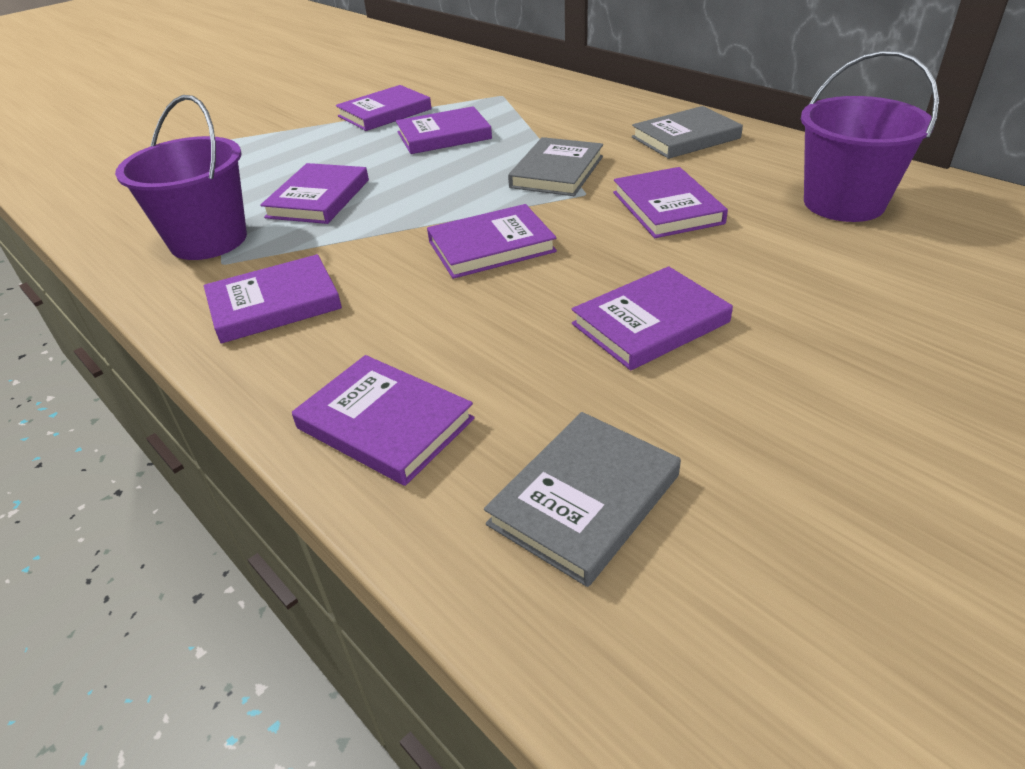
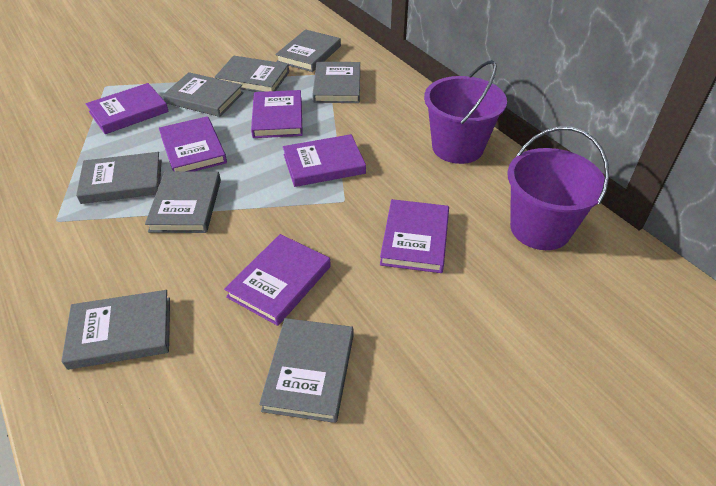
grey book: 3 -> 8
purple book: 8 -> 6

